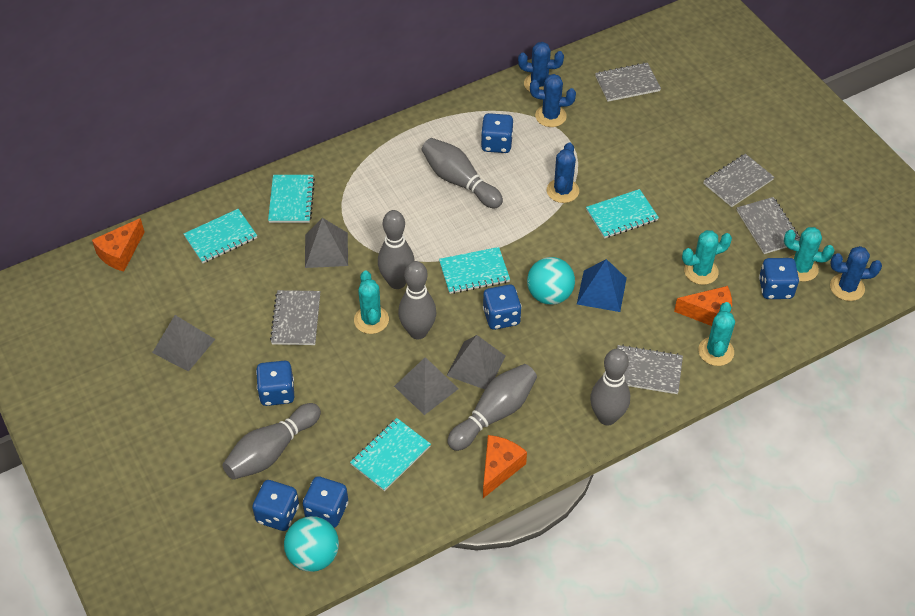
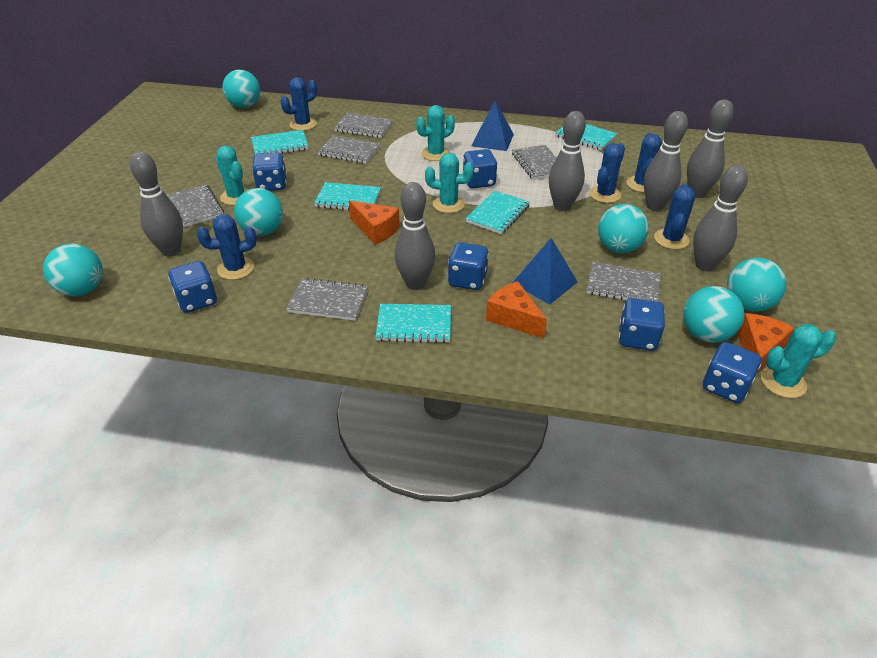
blue cactus: 4 -> 5
blue pyramid: 1 -> 2
grey notebook: 5 -> 6
grey pyramid: 4 -> 0
turquoise ball: 2 -> 6

